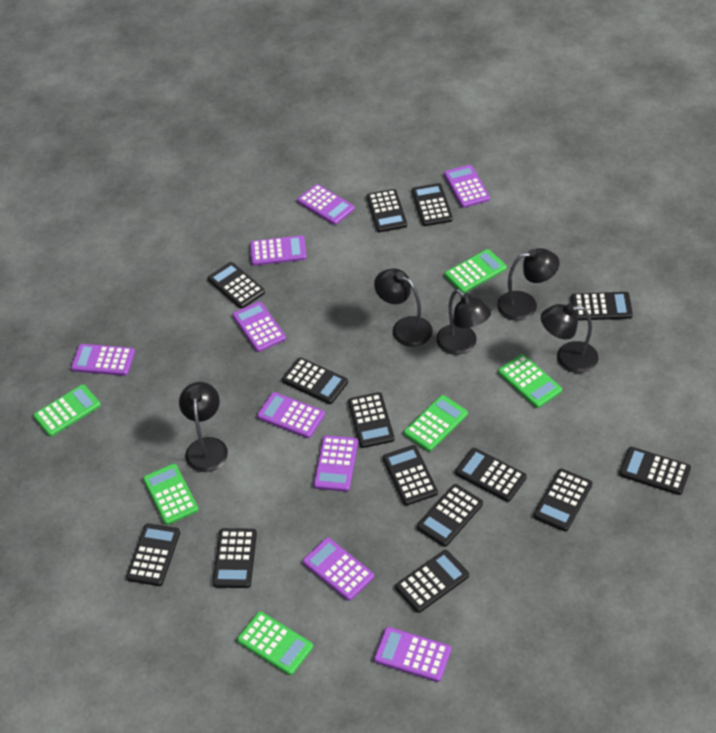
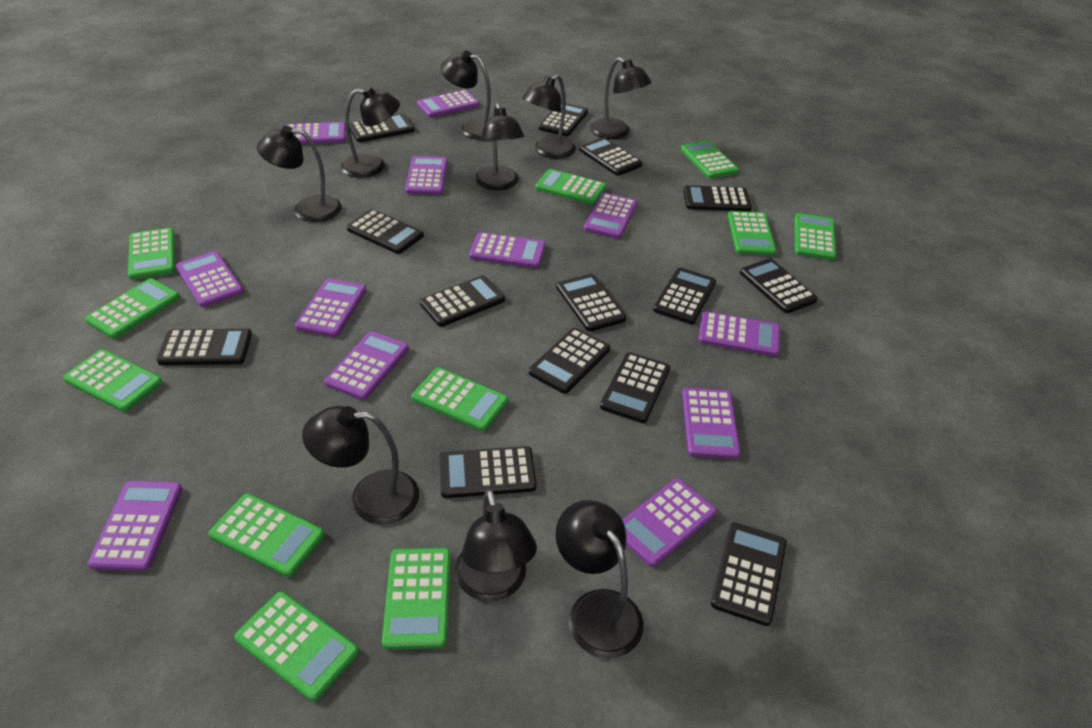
black lamp: 5 -> 9
green calculator: 6 -> 11
purple calculator: 9 -> 12

